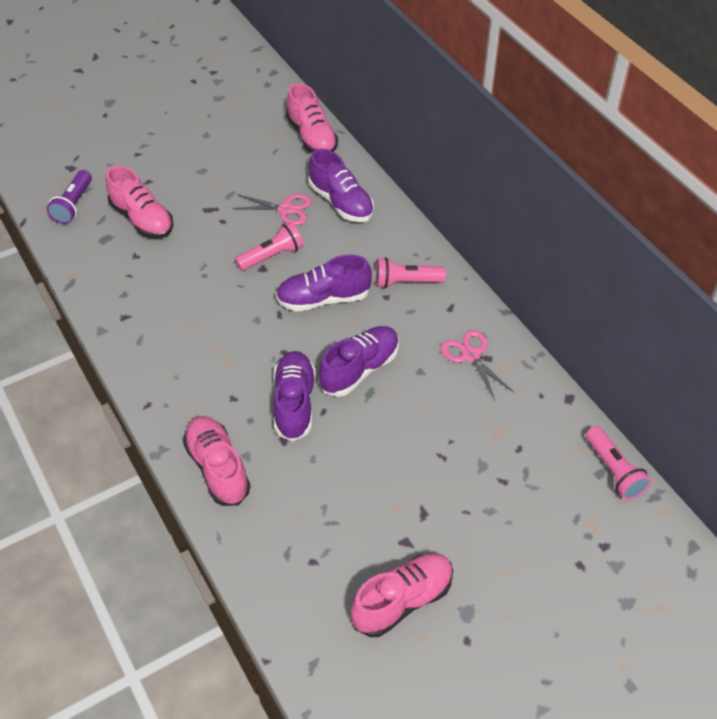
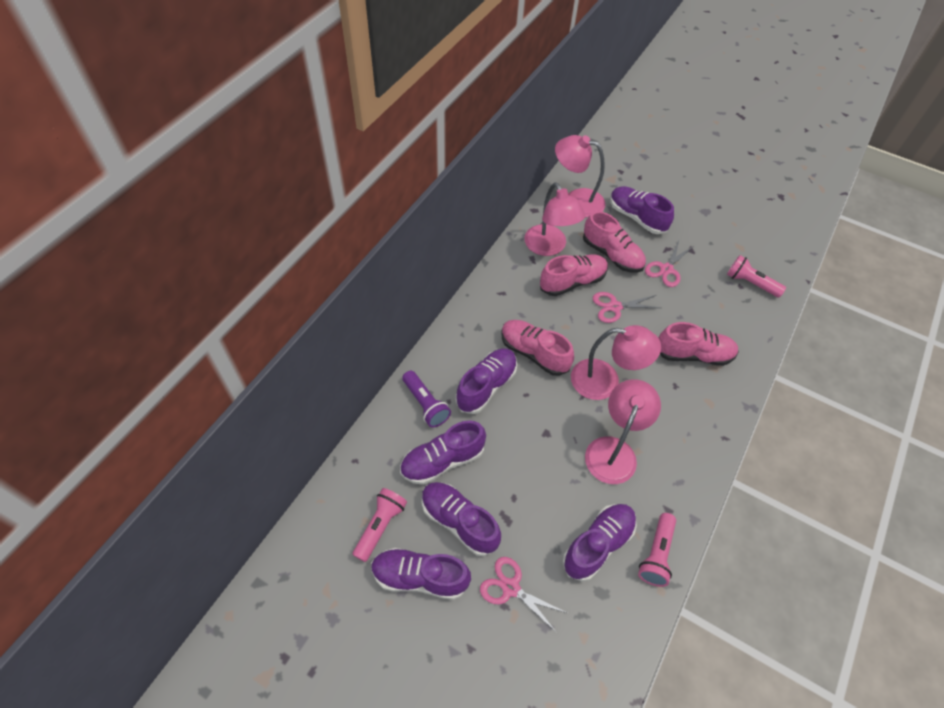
pink lamp: 0 -> 4
pink scissors: 2 -> 3
purple shoe: 4 -> 6

